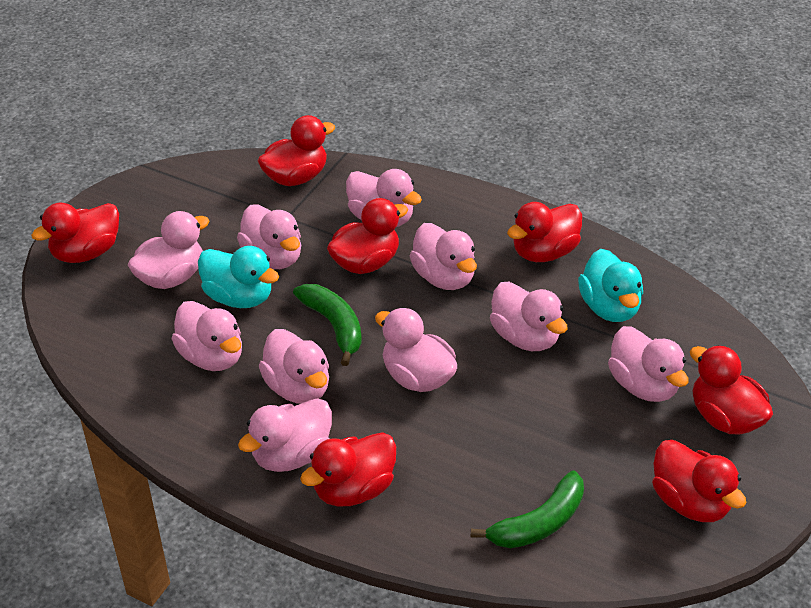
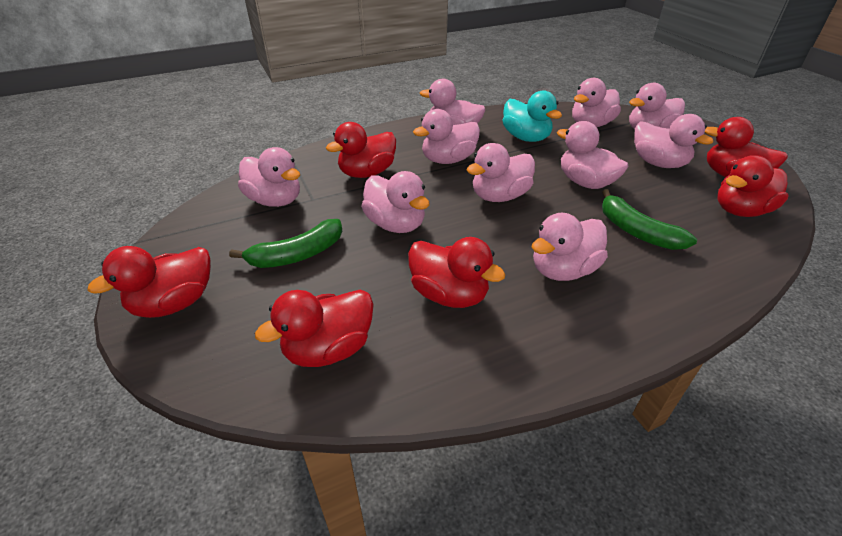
red duck: 7 -> 6
turquoise duck: 2 -> 1

